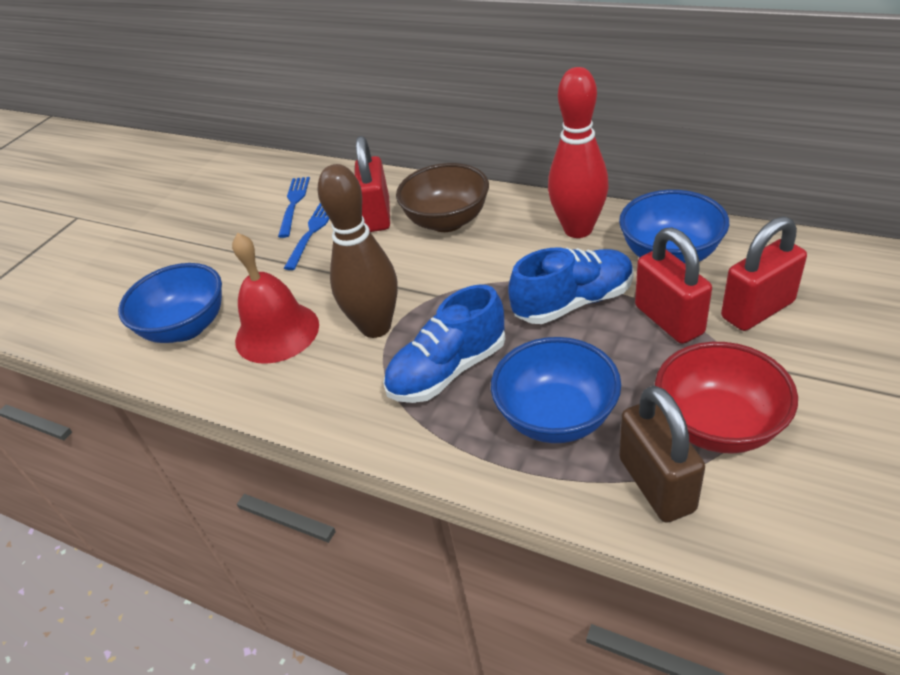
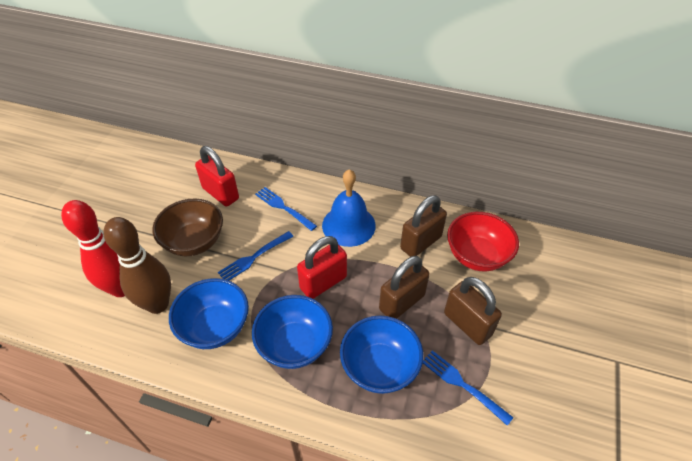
blue bell: 0 -> 1
blue fork: 2 -> 3
blue shoe: 2 -> 0
brown padlock: 1 -> 3
red bell: 1 -> 0
red padlock: 3 -> 2

